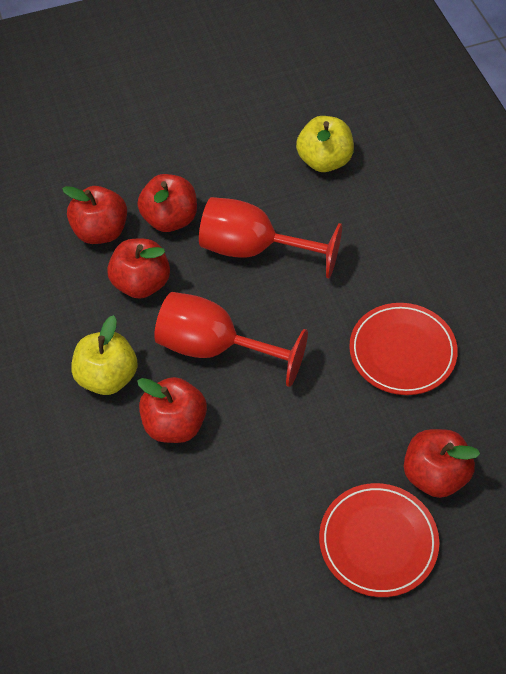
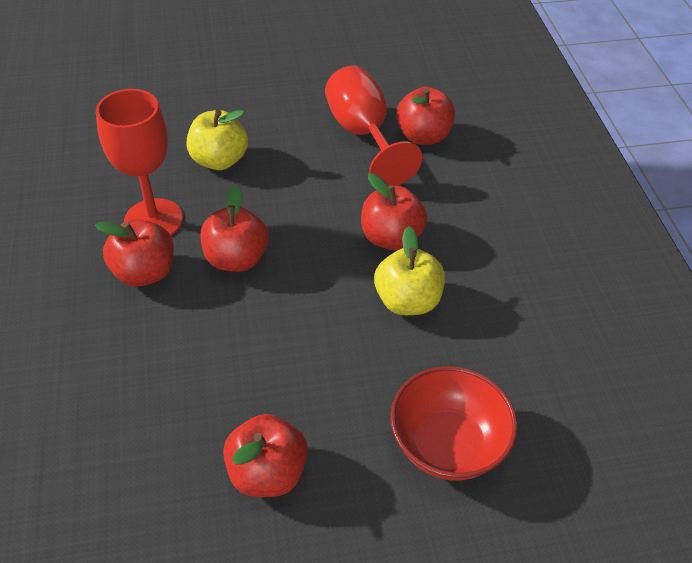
red bowl: 0 -> 1
red plate: 2 -> 0

